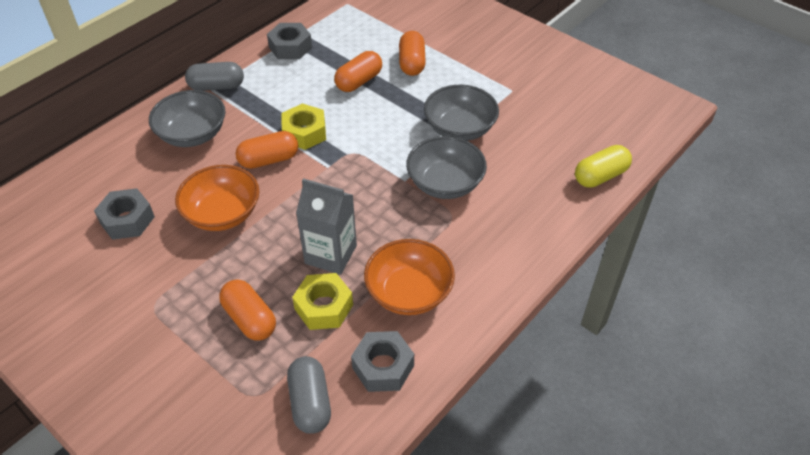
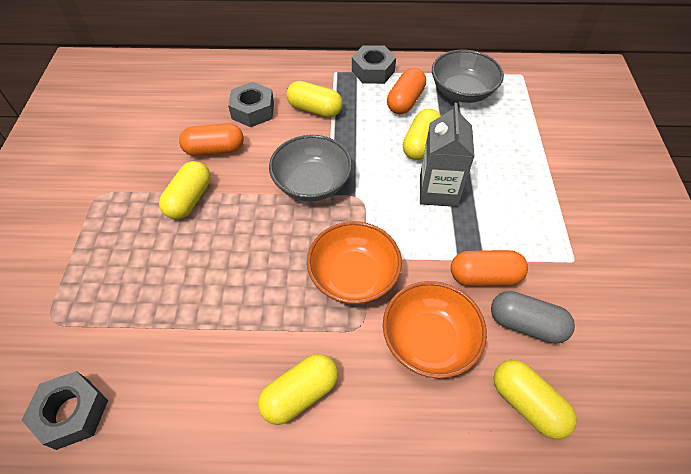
grey bowl: 3 -> 2
grey capsule: 2 -> 1
orange capsule: 4 -> 3
yellow capsule: 1 -> 5
yellow nut: 2 -> 0

